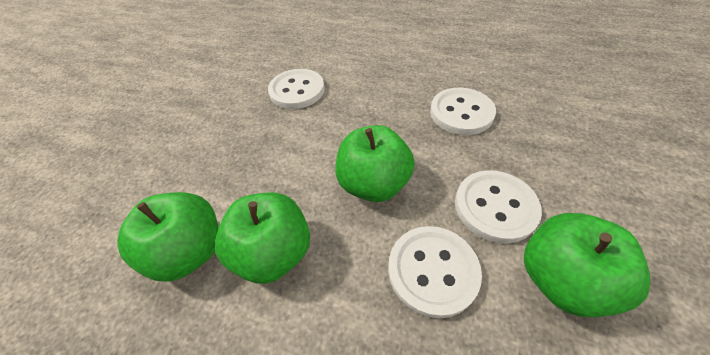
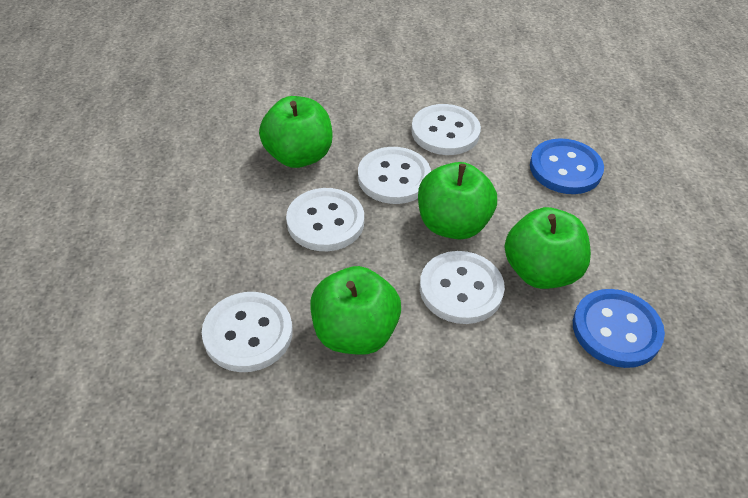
blue button: 0 -> 2
white button: 4 -> 5

